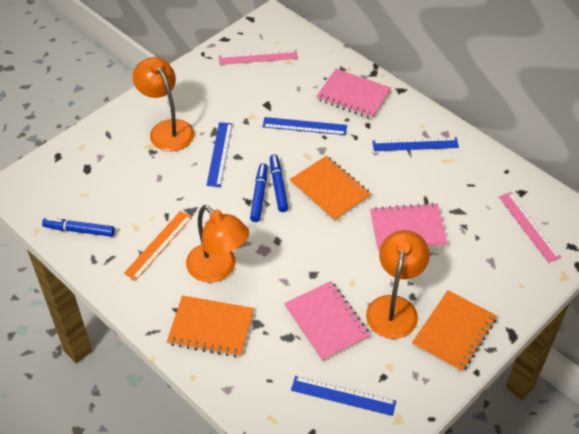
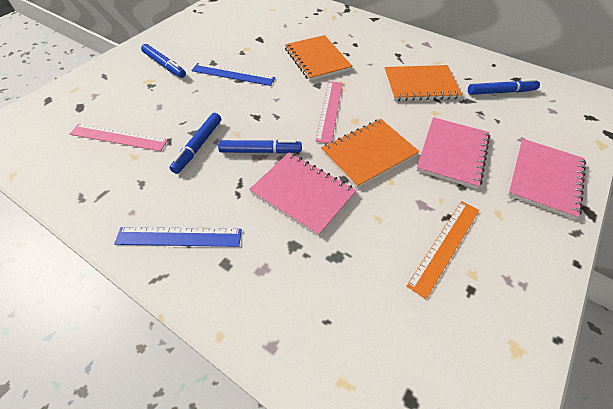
blue marker: 3 -> 4
blue ruler: 4 -> 2
orange lamp: 3 -> 0

